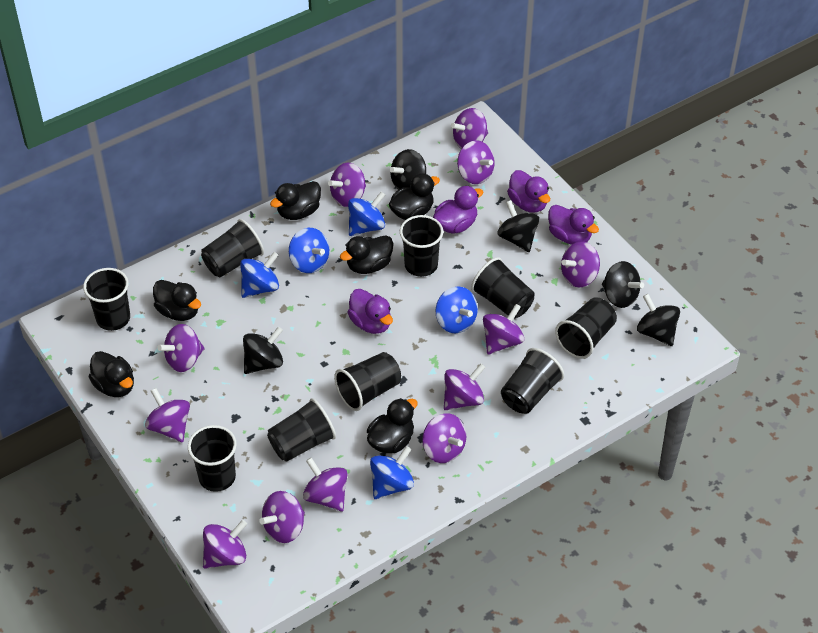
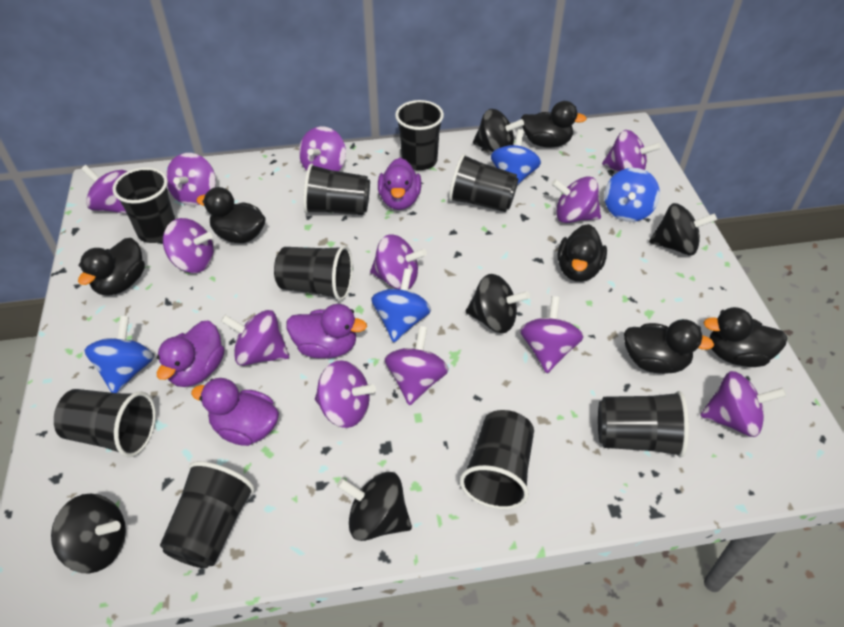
blue spinning top: 5 -> 4

